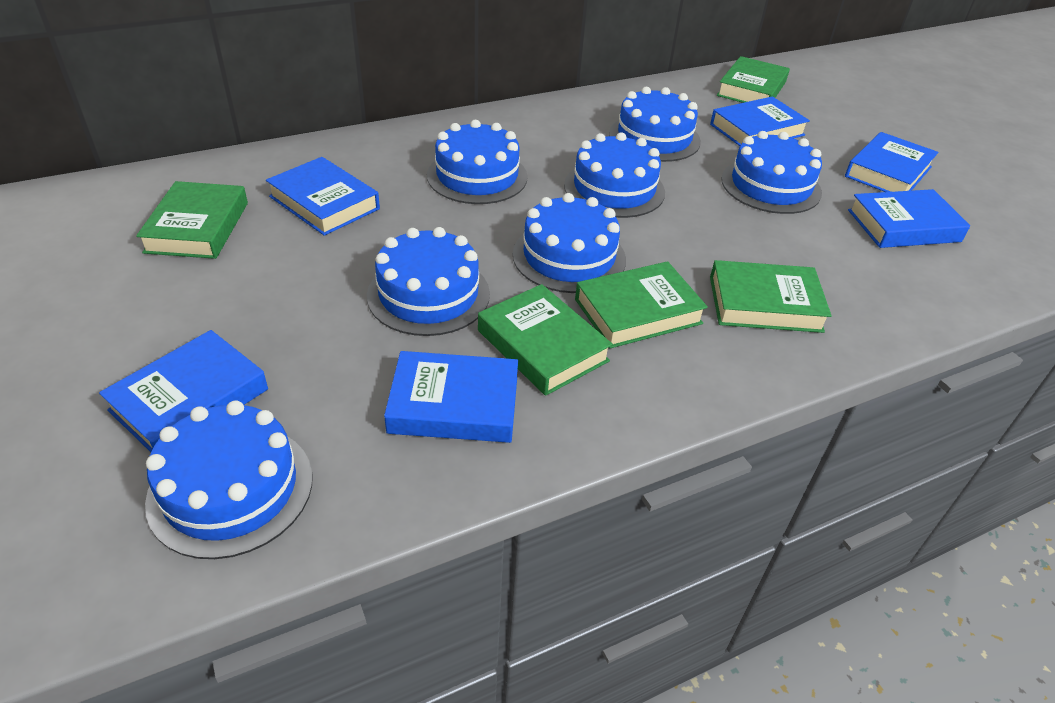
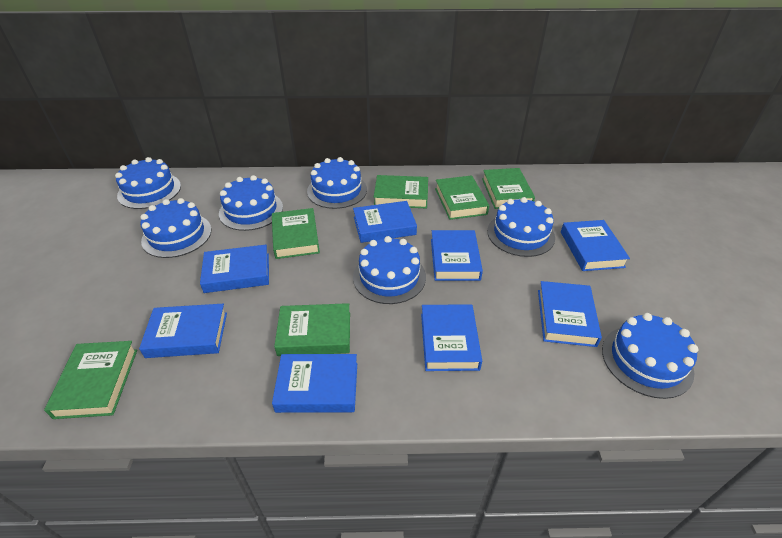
blue book: 6 -> 8
green book: 5 -> 6

